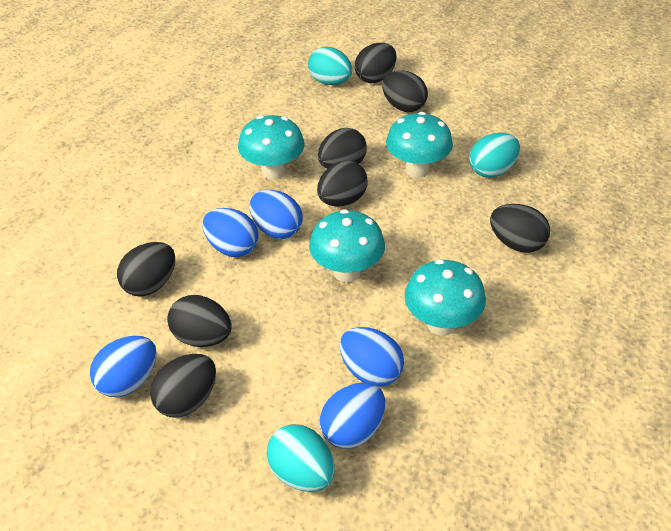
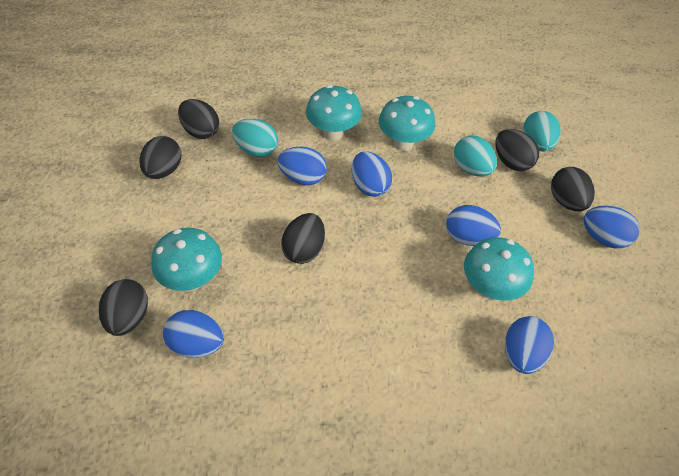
black egg: 8 -> 6
blue egg: 5 -> 6

